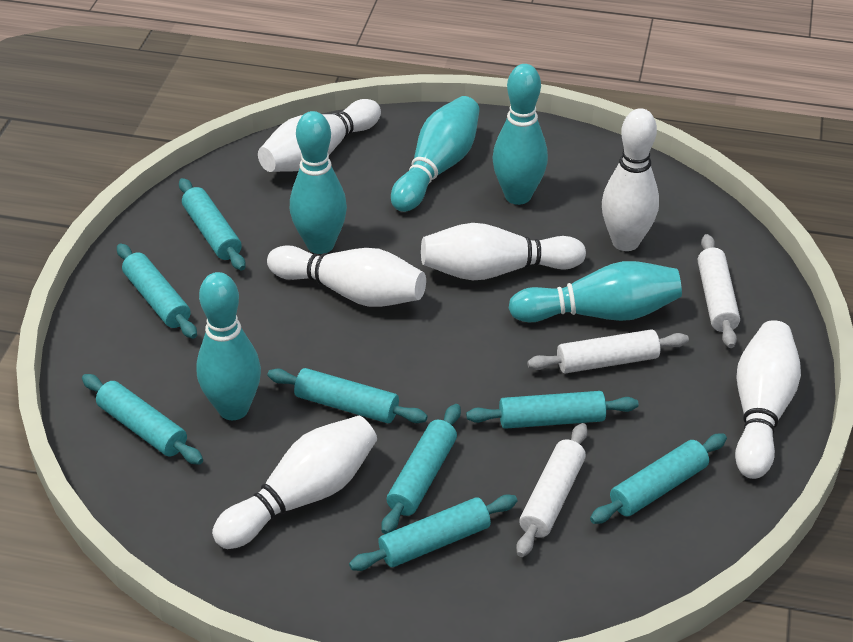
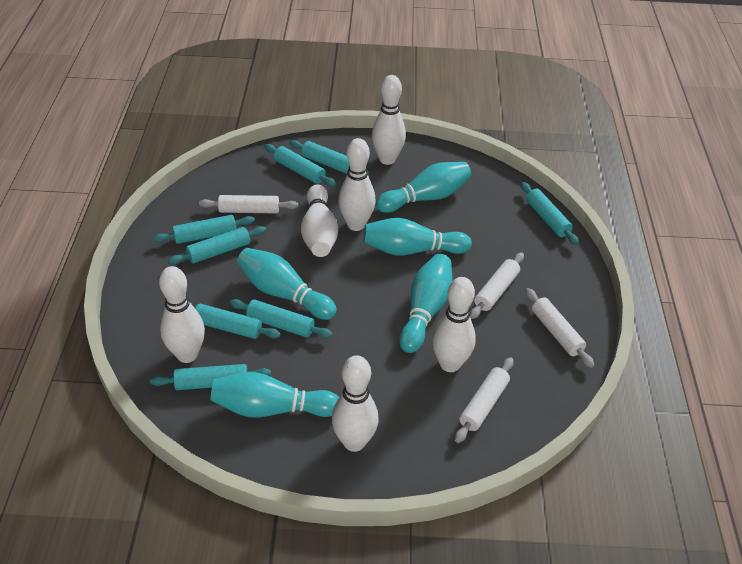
white rolling pin: 3 -> 4

